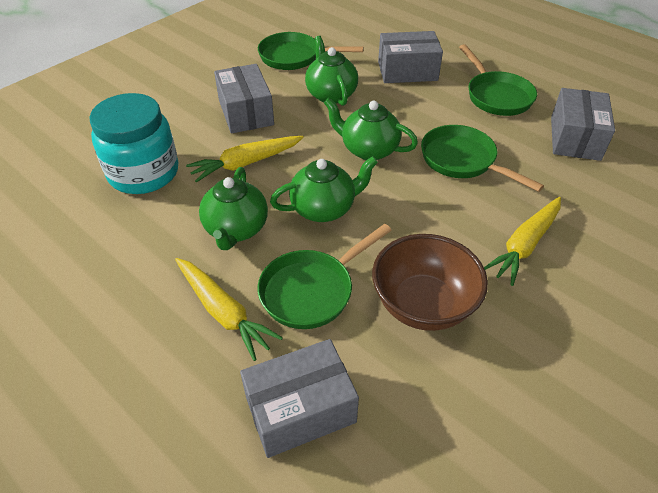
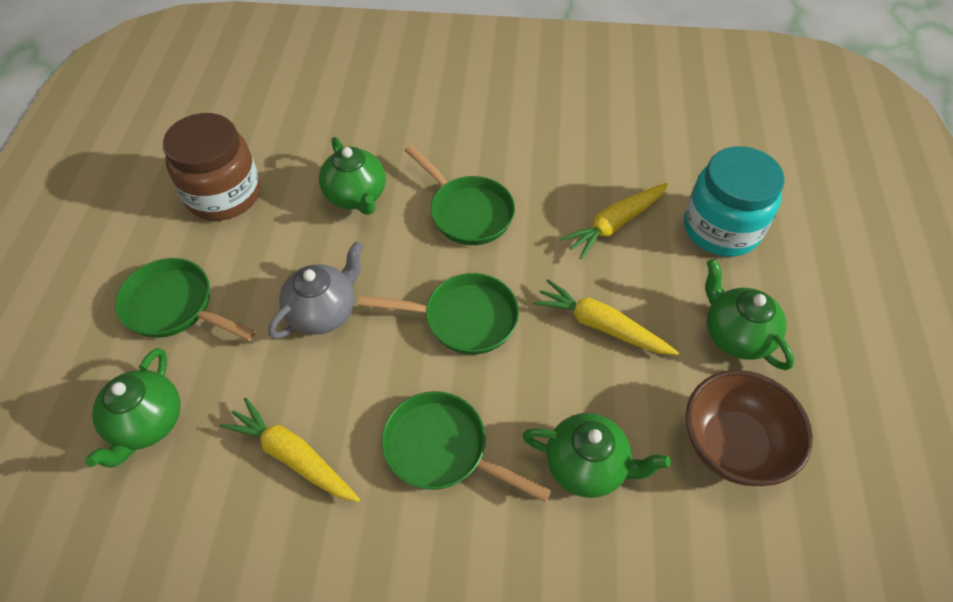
brown jar: 0 -> 1
grey box: 4 -> 0
grey teapot: 0 -> 1

